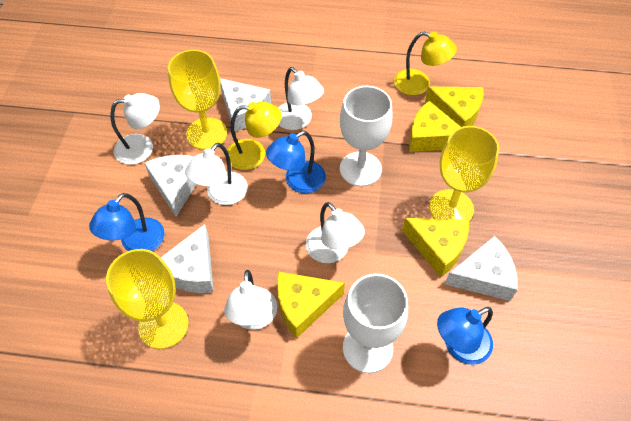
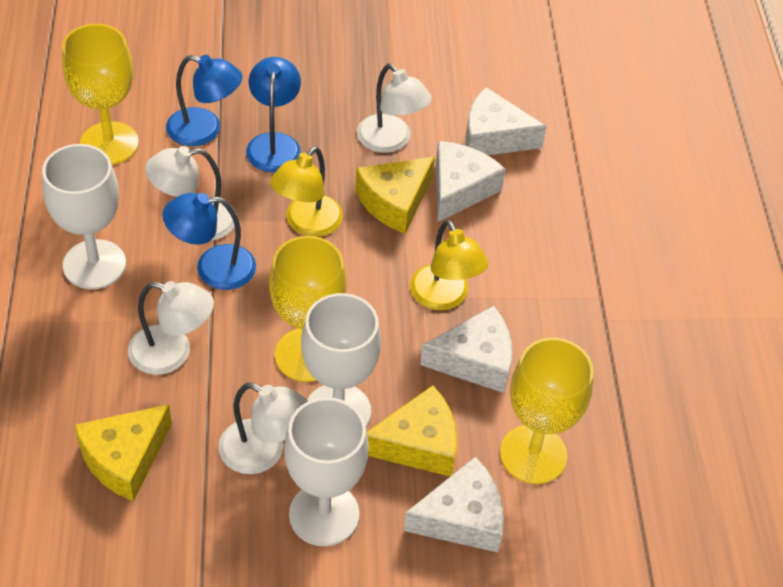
white goblet: 2 -> 3
white lamp: 5 -> 4
yellow cheese: 4 -> 3

